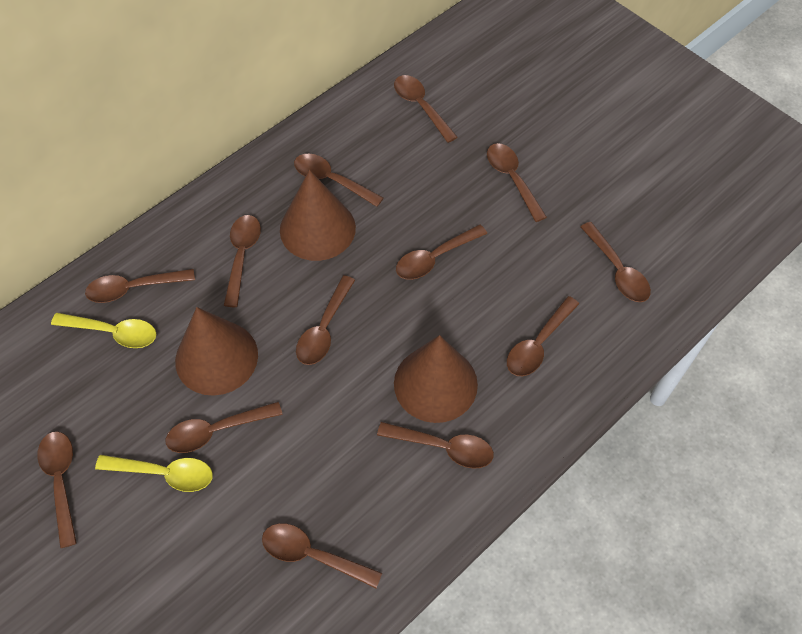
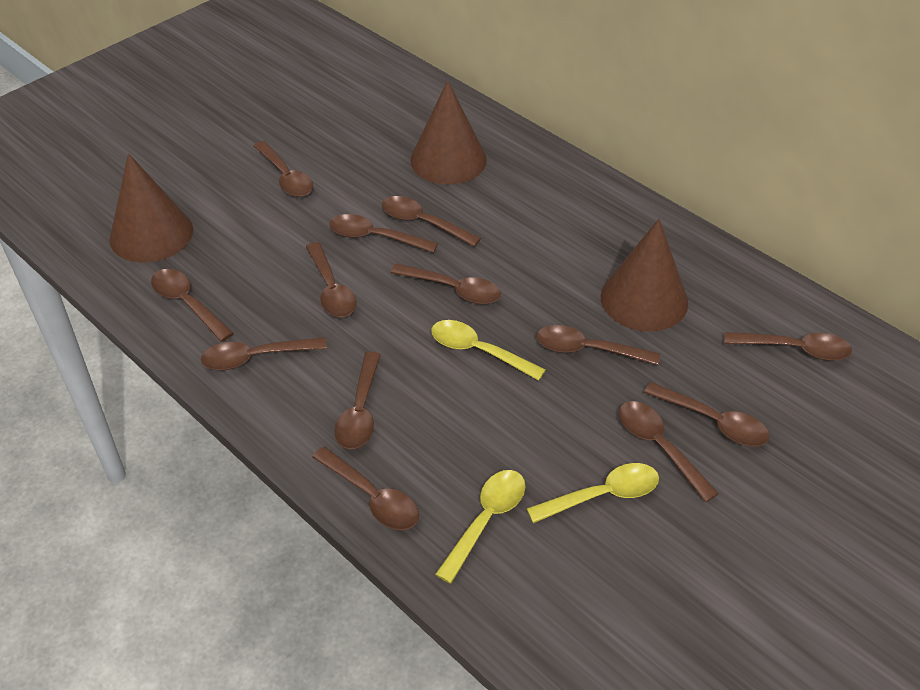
yellow spoon: 2 -> 3

